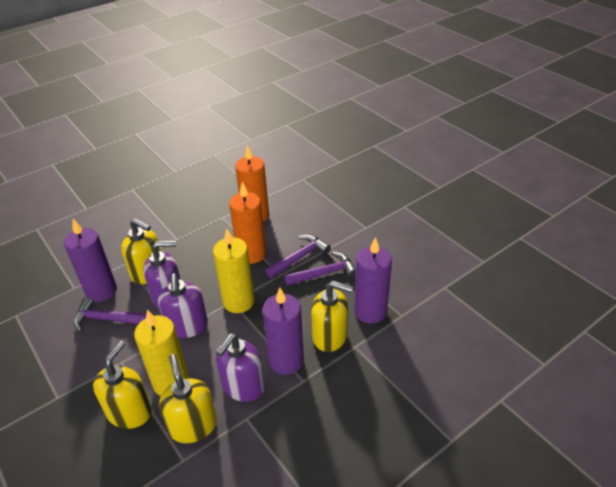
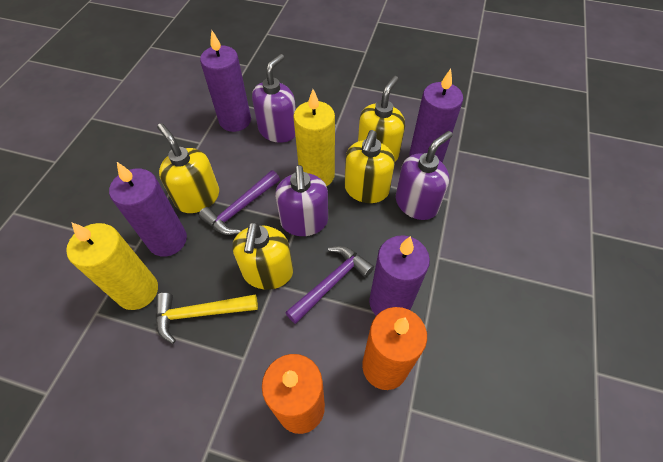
purple candle: 3 -> 4
purple hammer: 3 -> 2
yellow hammer: 0 -> 1

